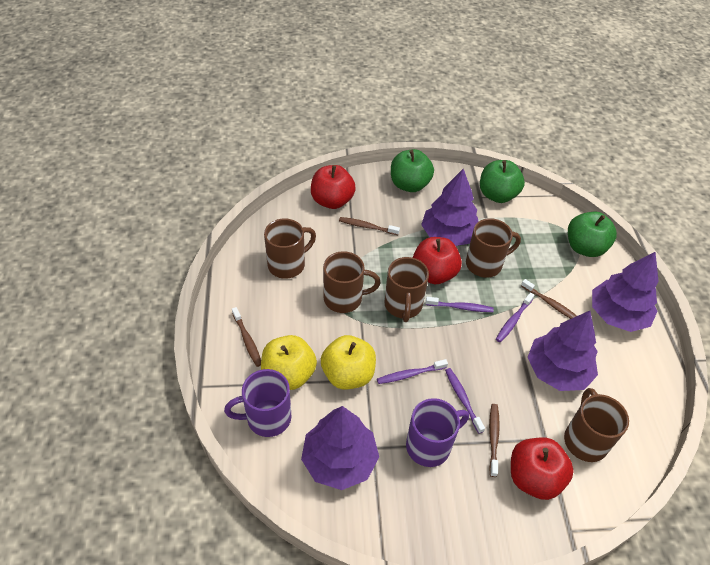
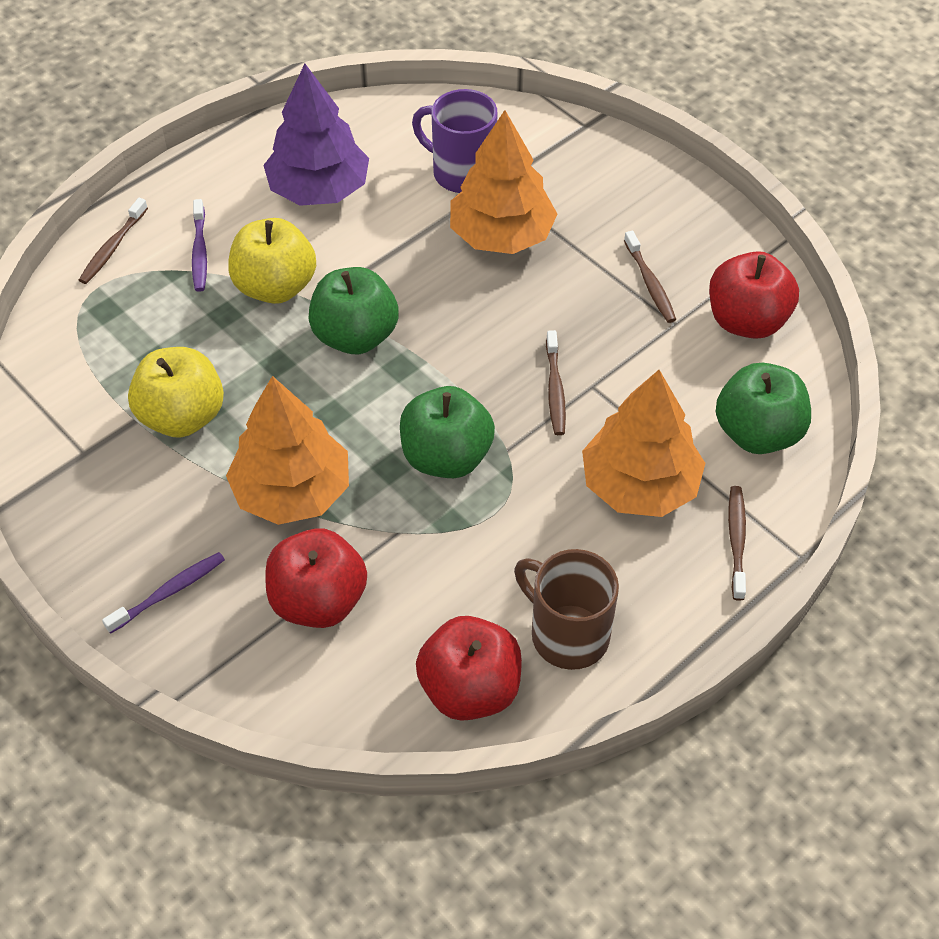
brown mug: 5 -> 1
orange tree: 0 -> 3
purple mug: 2 -> 1
purple toothbrush: 4 -> 2
purple tree: 4 -> 1

